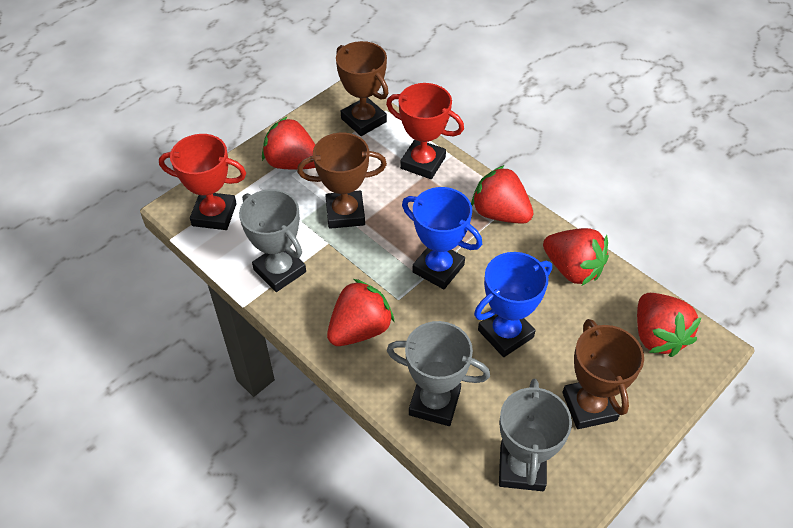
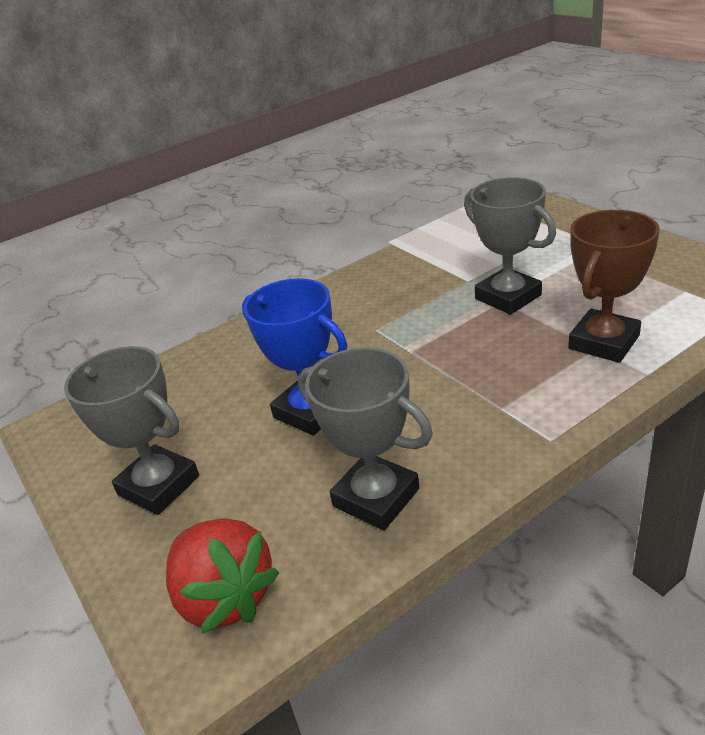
blue trophy: 2 -> 1
brown trophy: 3 -> 1
red strawberry: 5 -> 1
red trophy: 2 -> 0

